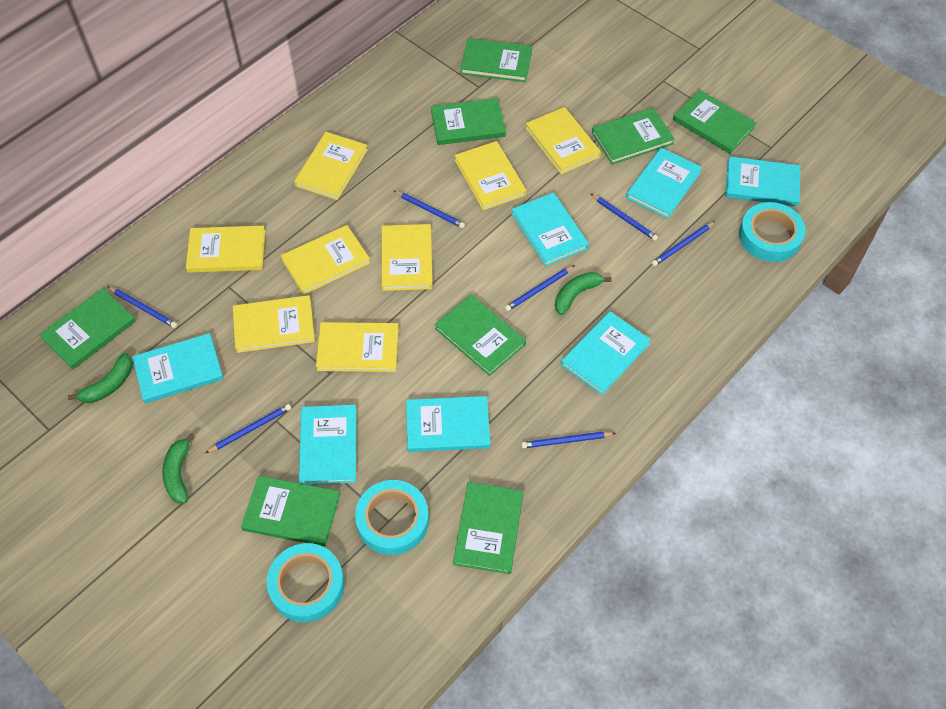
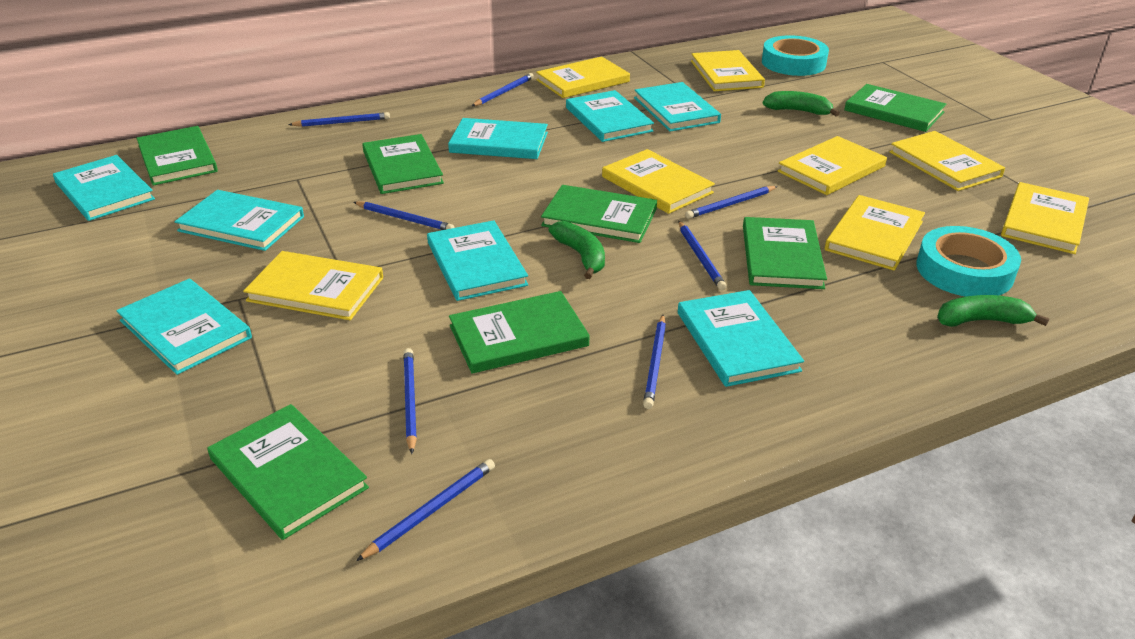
blue pencil: 7 -> 8
green book: 8 -> 7
turquoise book: 7 -> 8
turquoise tape: 3 -> 2

